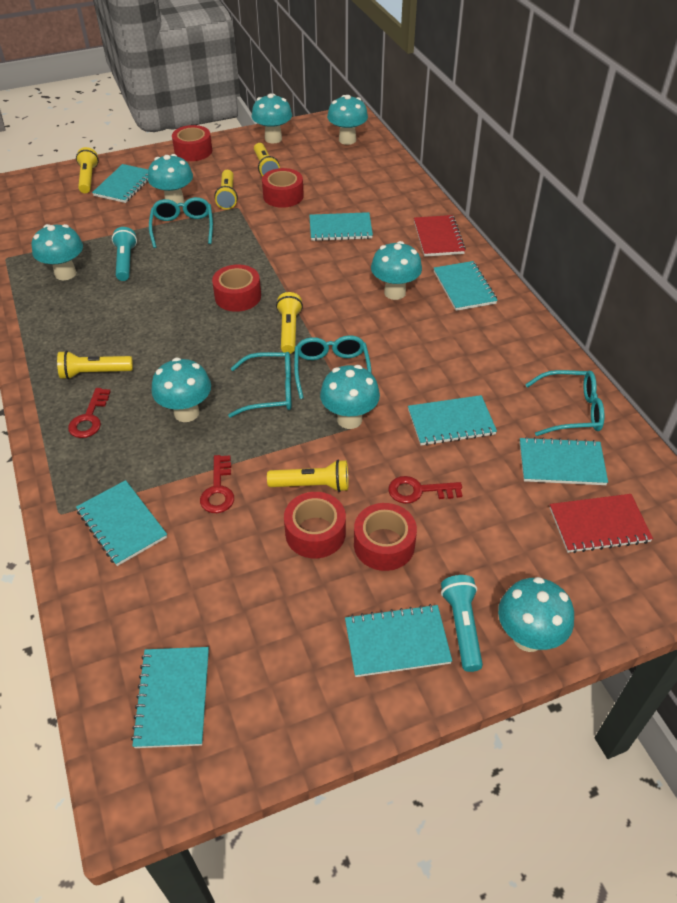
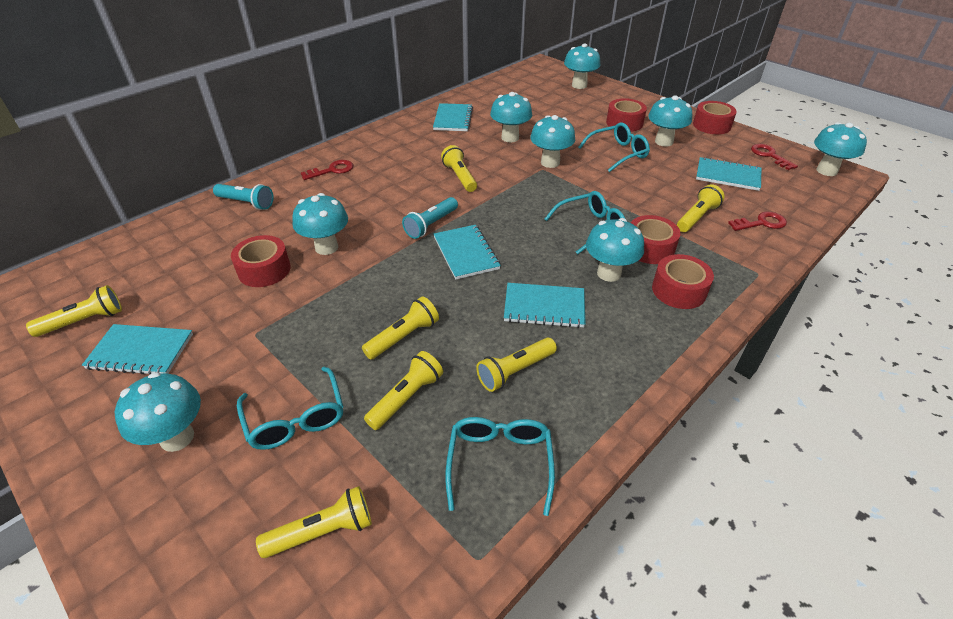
red notebook: 2 -> 0
turquoise notebook: 8 -> 5
yellow flashlight: 6 -> 7

